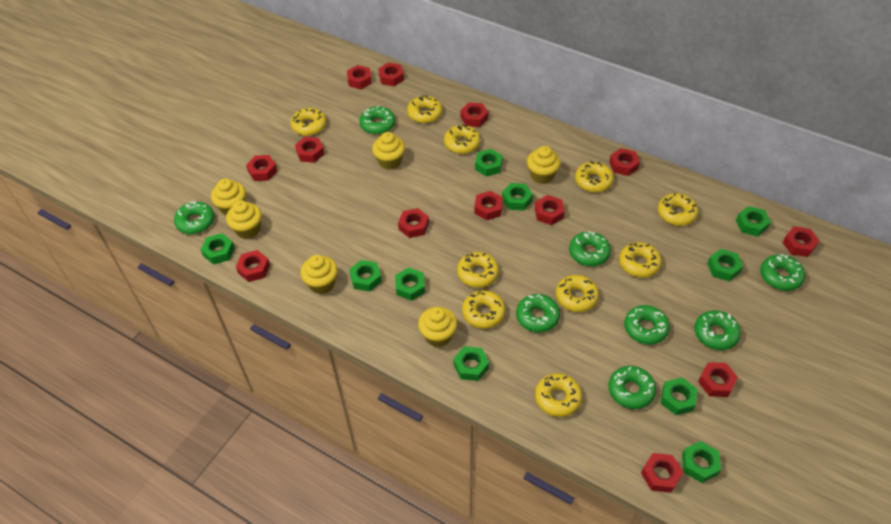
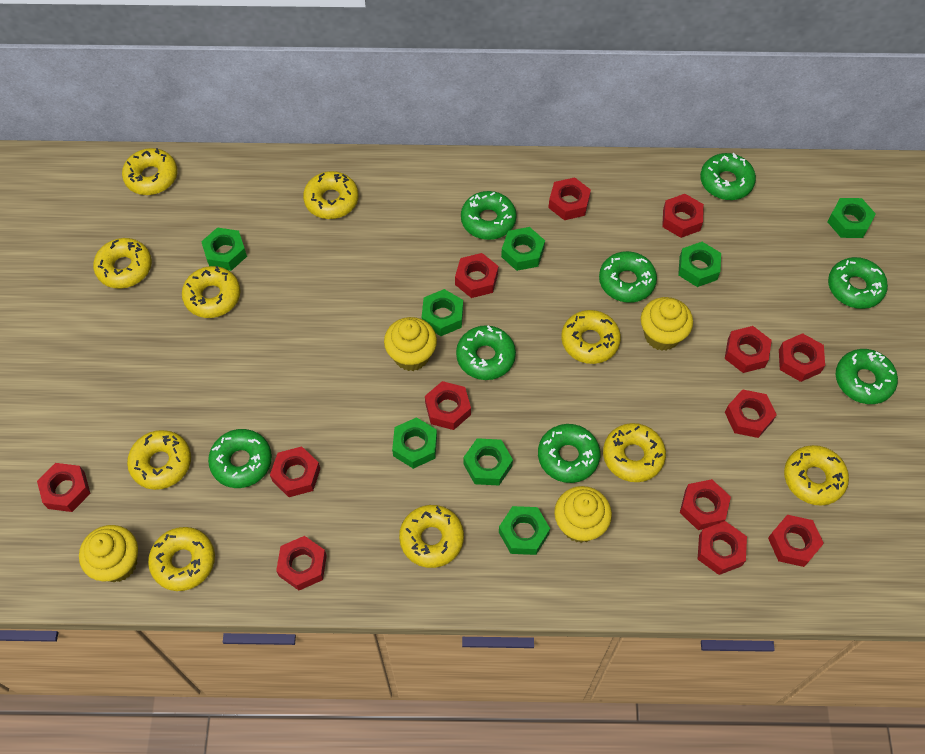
green nut: 10 -> 8
yellow cupcake: 6 -> 4

